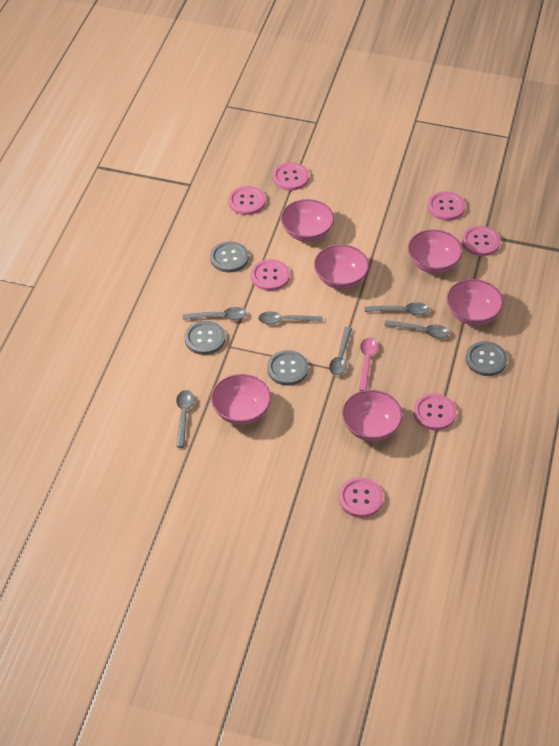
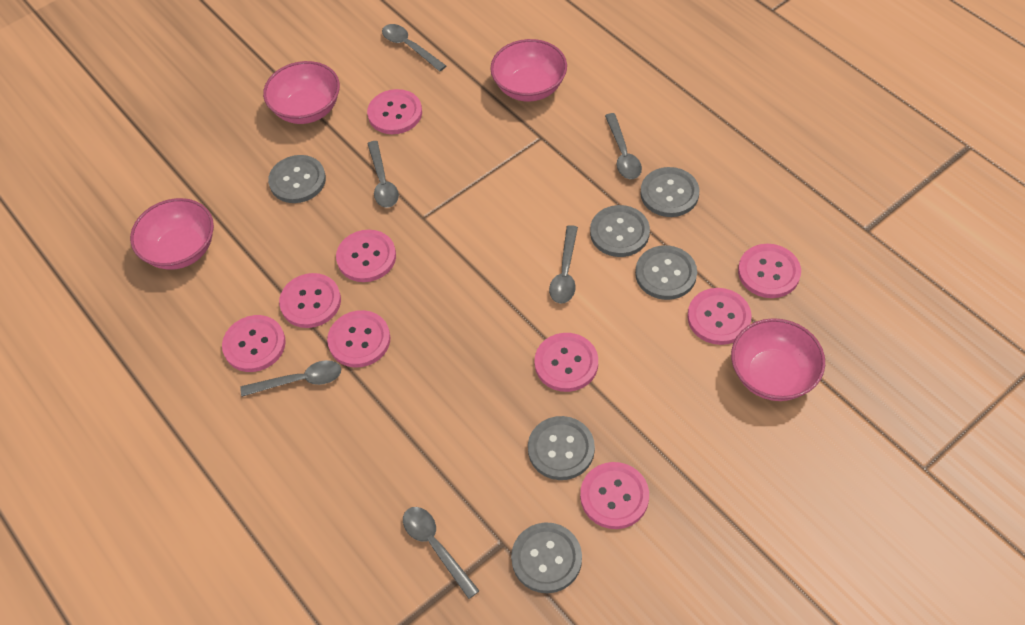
grey button: 4 -> 6
pink bowl: 6 -> 4
pink button: 7 -> 9
pink spoon: 1 -> 0

